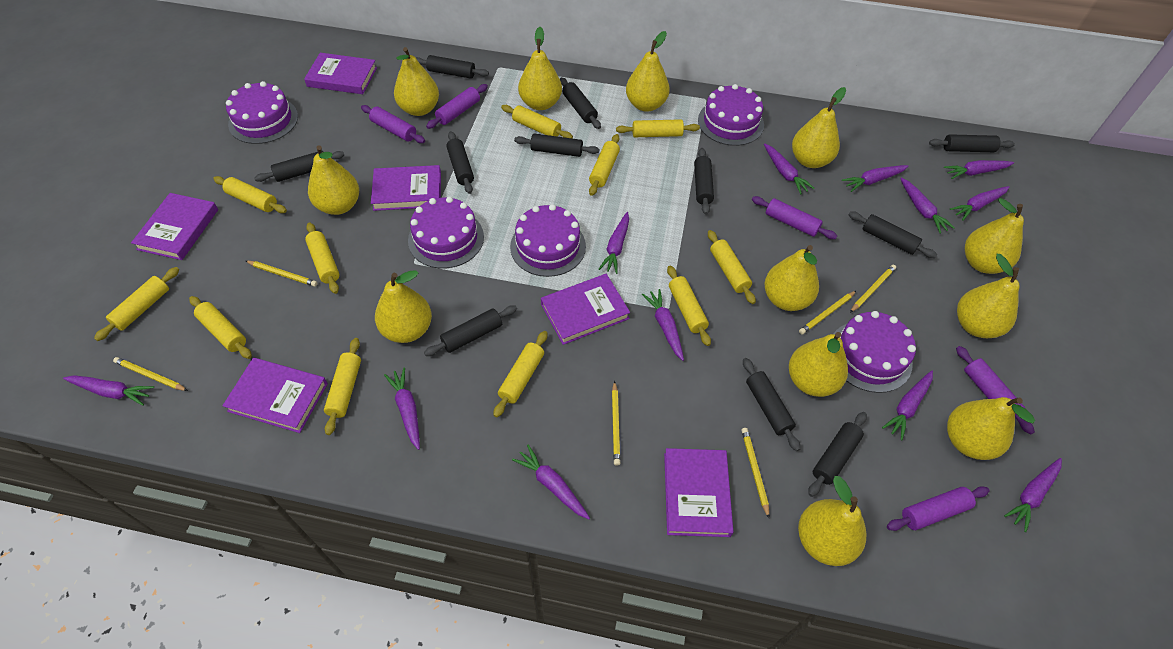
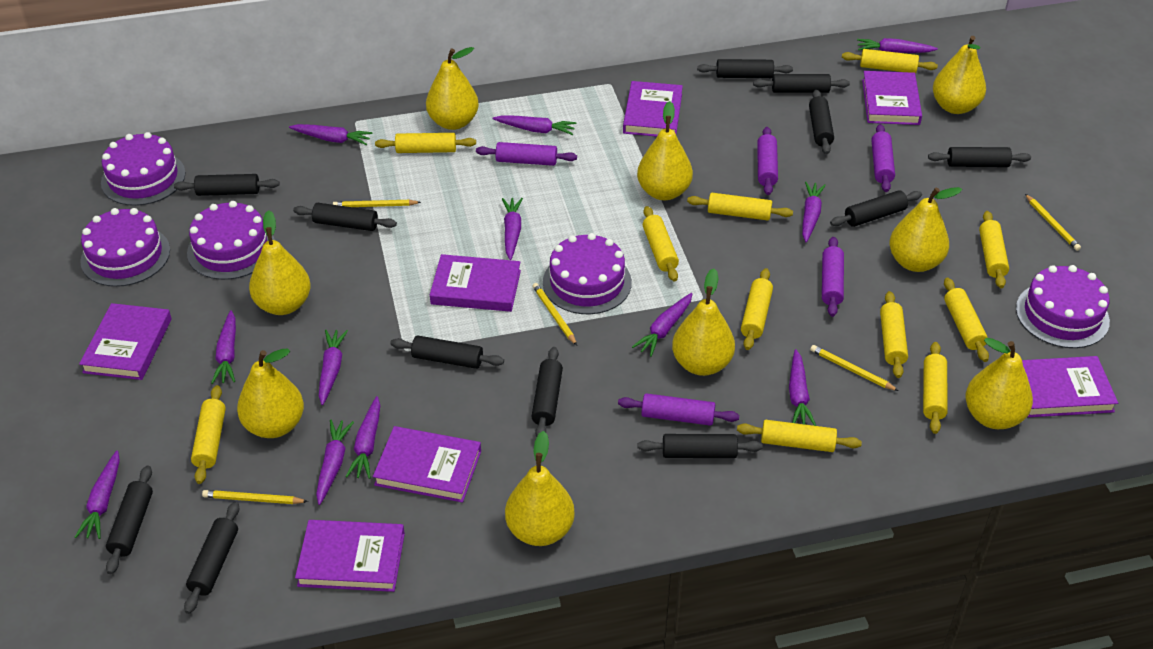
black rolling pin: 11 -> 12
purple book: 6 -> 7
yellow pear: 12 -> 9
yellow pencil: 6 -> 5

